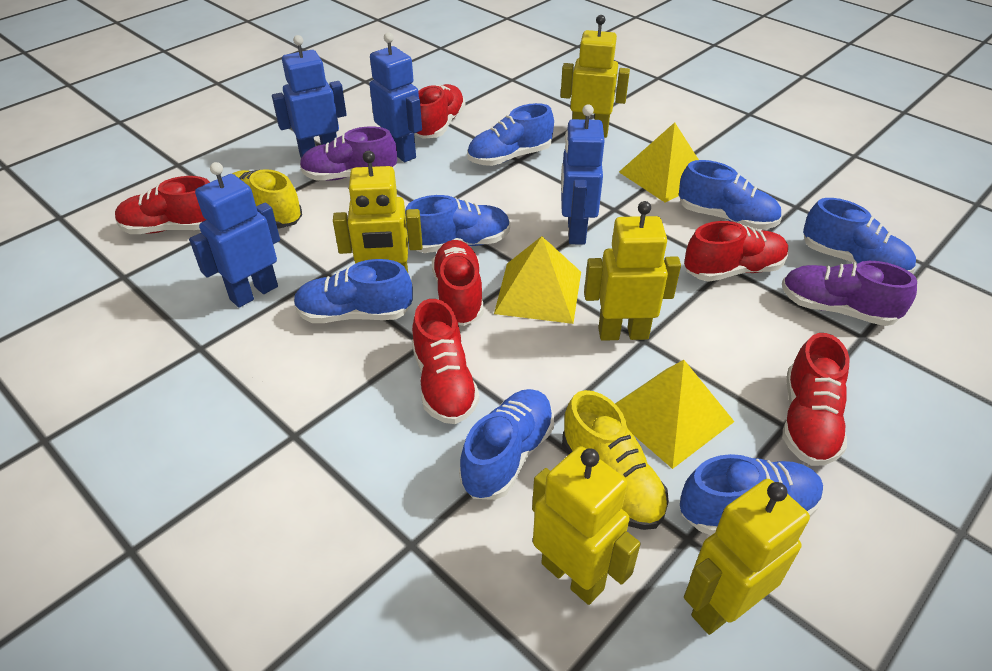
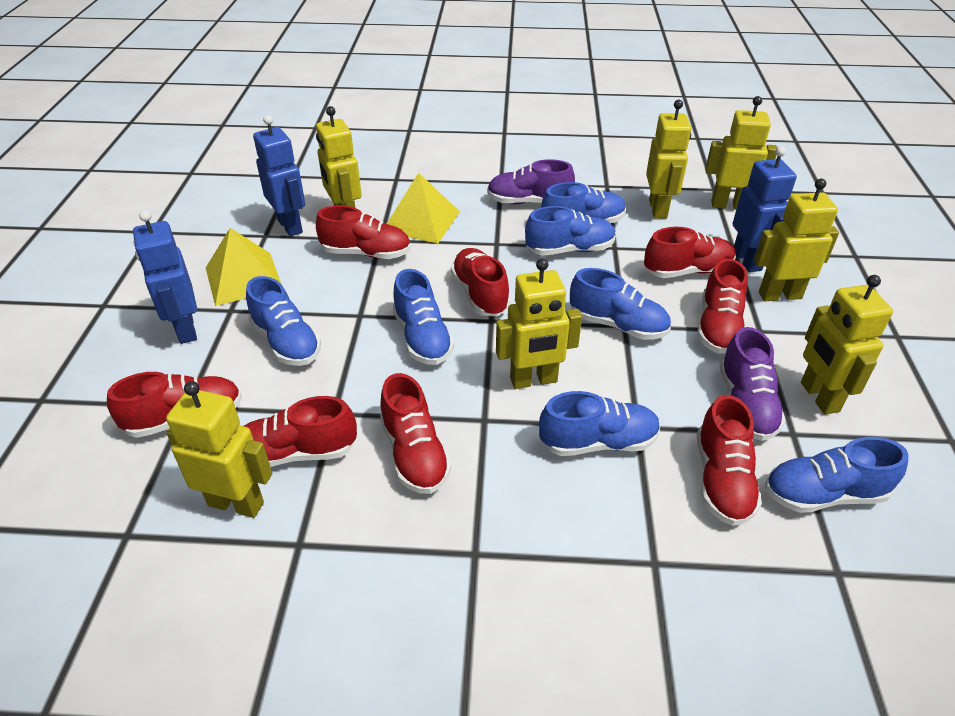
blue robot: 4 -> 3
red shoe: 6 -> 8
yellow pyramid: 3 -> 2
yellow robot: 5 -> 7
yellow shoe: 2 -> 0

